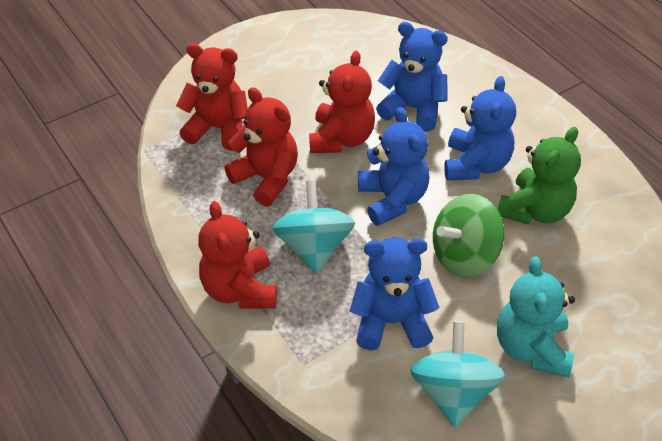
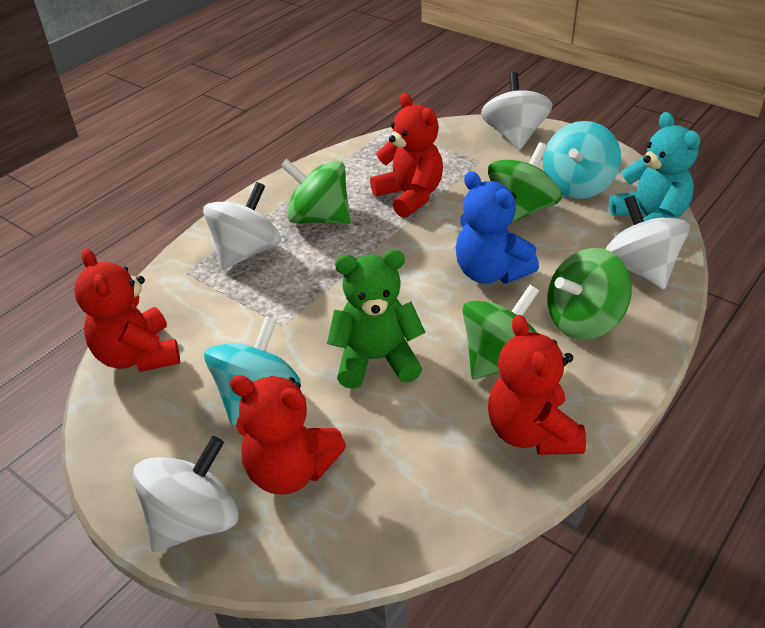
blue teddy bear: 4 -> 1
green spinning top: 1 -> 4
white spinning top: 0 -> 4

